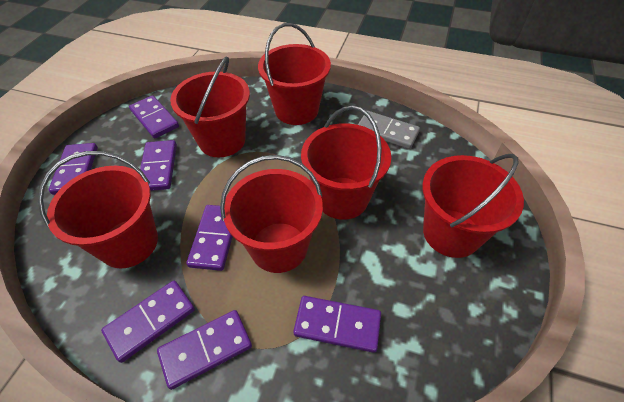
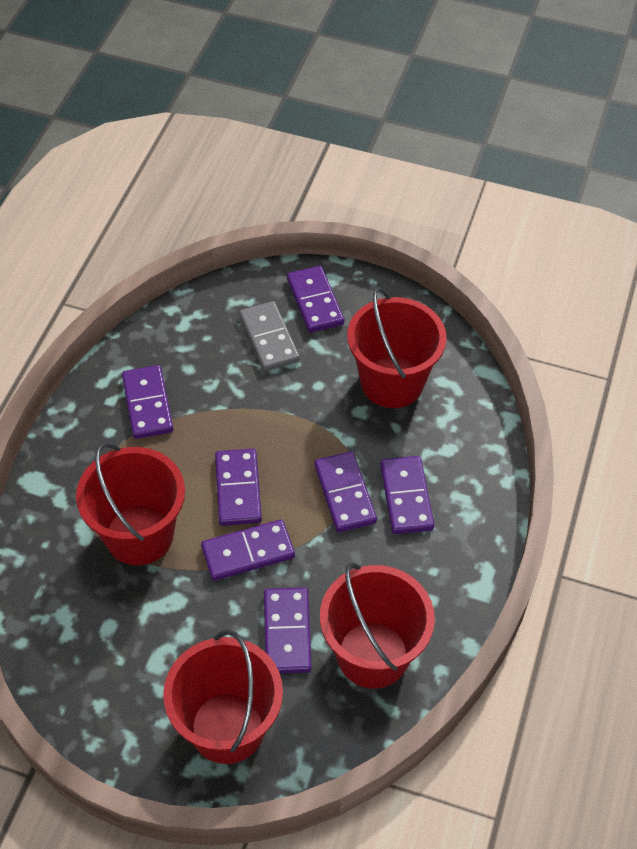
red bucket: 6 -> 4

